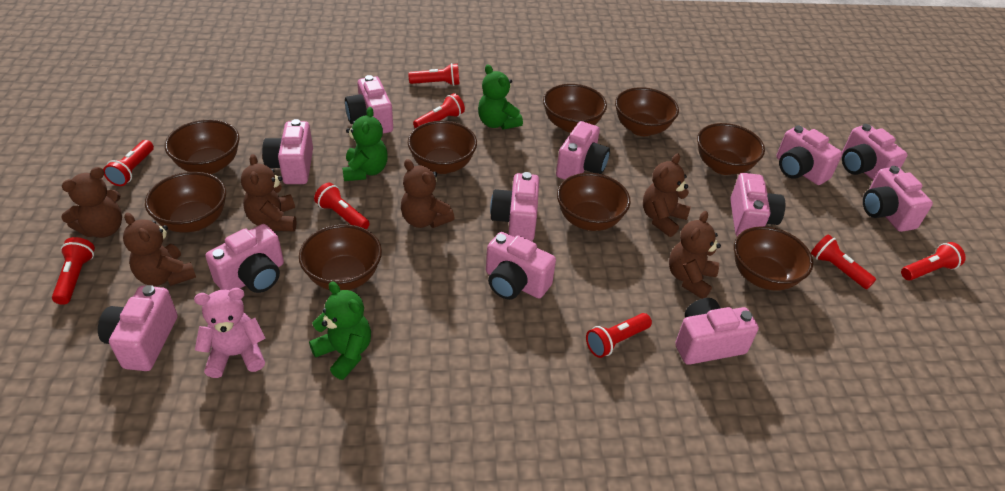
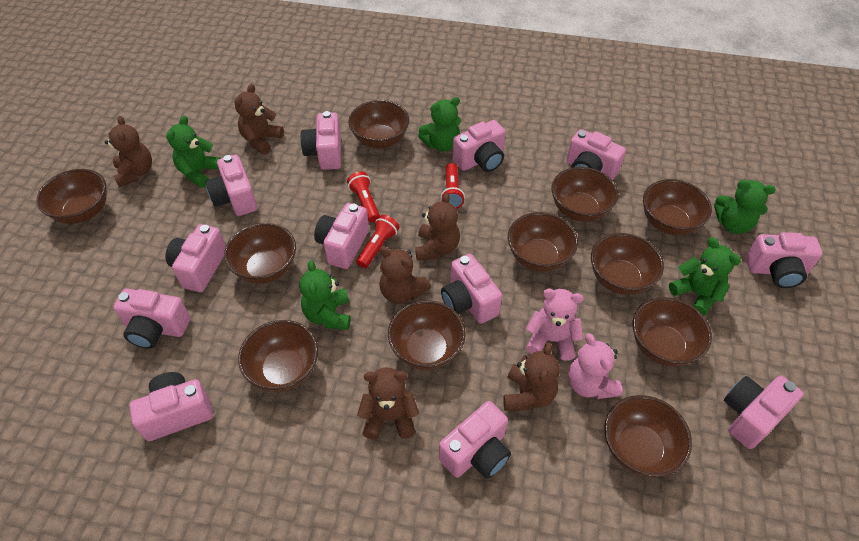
brown bowl: 9 -> 11
green teddy bear: 3 -> 5
pink teddy bear: 1 -> 2
red flashlight: 8 -> 3

